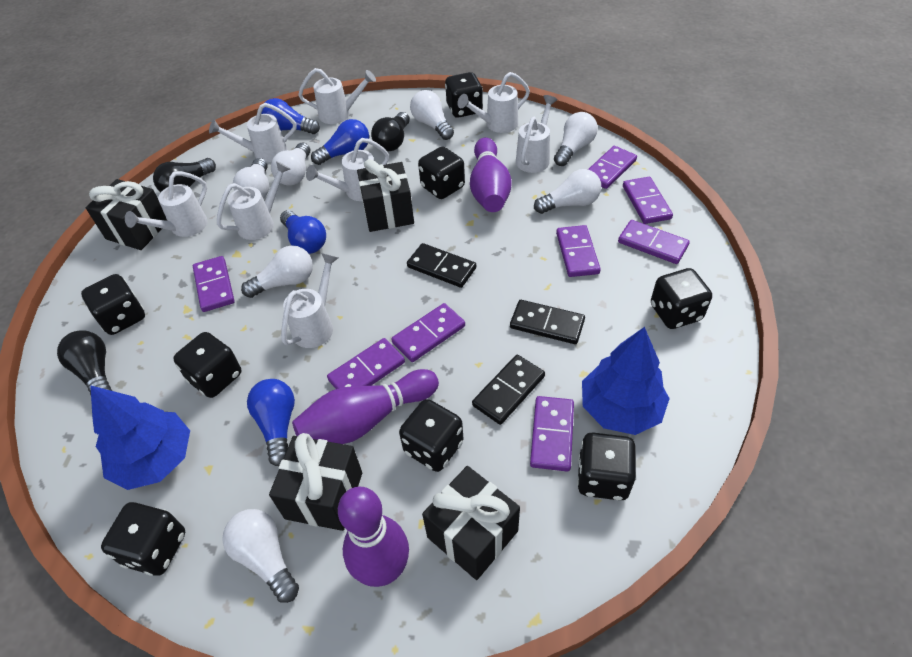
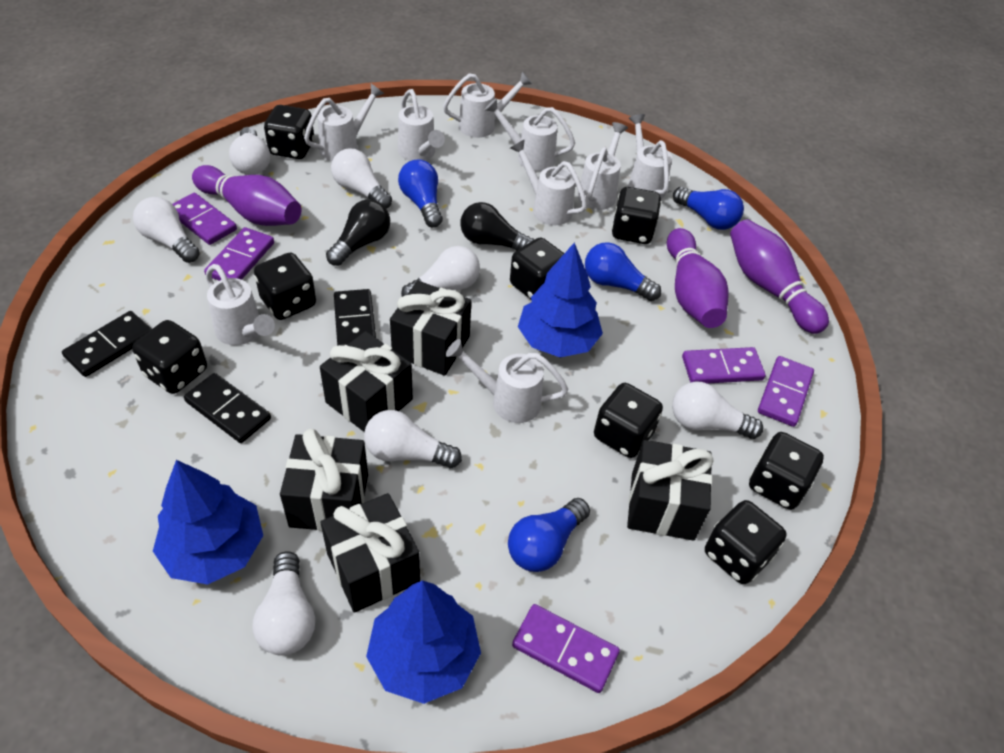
black gift: 4 -> 5
black light bulb: 3 -> 2
blue tree: 2 -> 3
purple domino: 8 -> 5
white watering can: 8 -> 9

